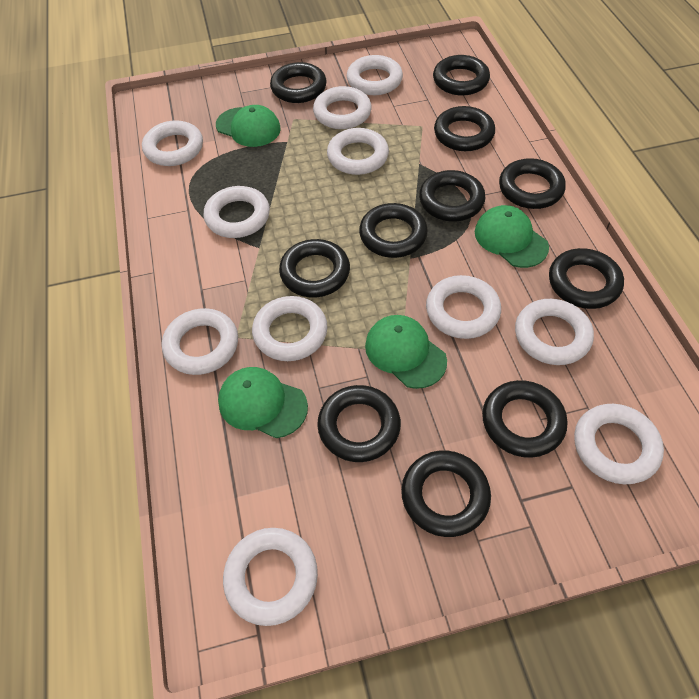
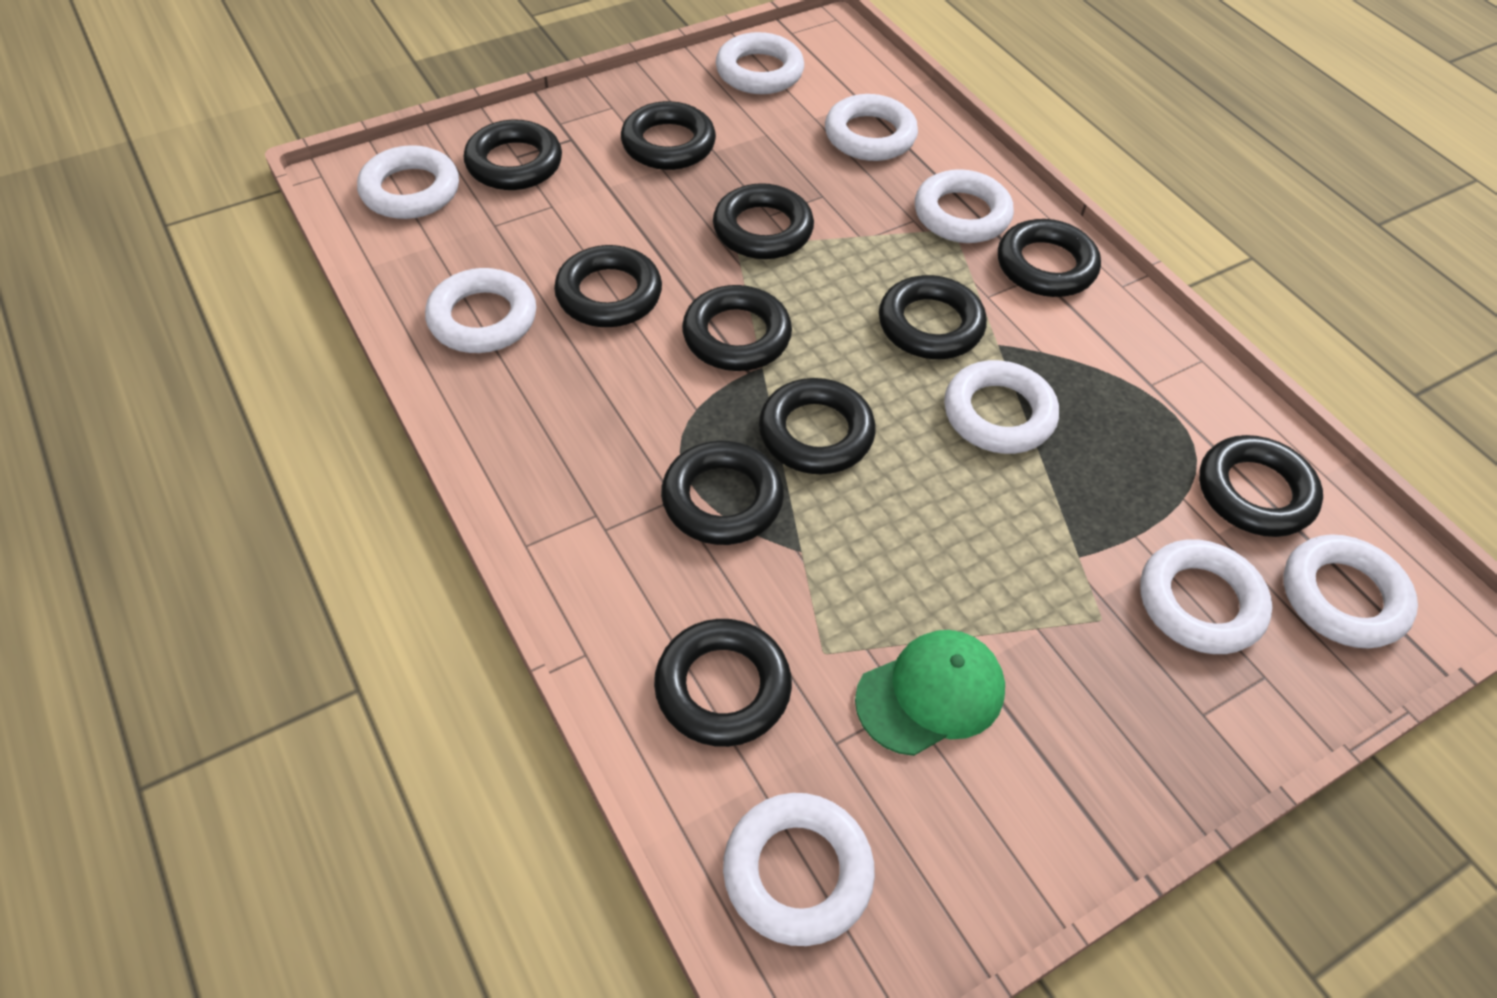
green cap: 4 -> 1
white ring: 11 -> 9

